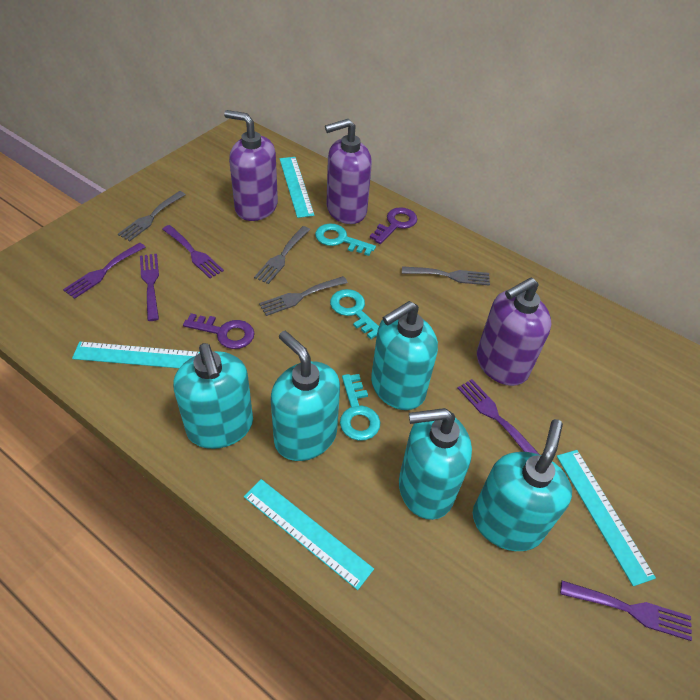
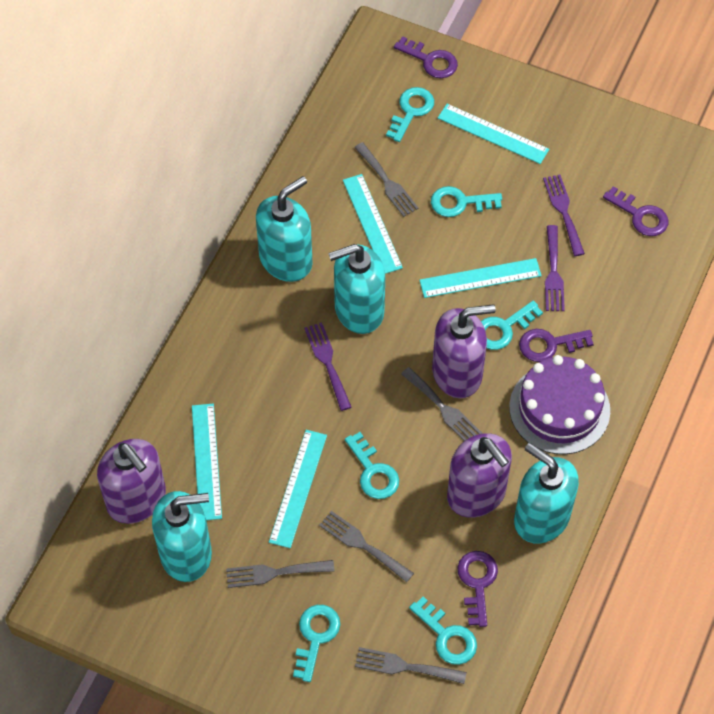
grey fork: 4 -> 5
purple cake: 0 -> 1
purple fork: 5 -> 3
purple key: 2 -> 4
turquoise key: 3 -> 6
turquoise ruler: 4 -> 5
turquoise soap dispenser: 5 -> 4

